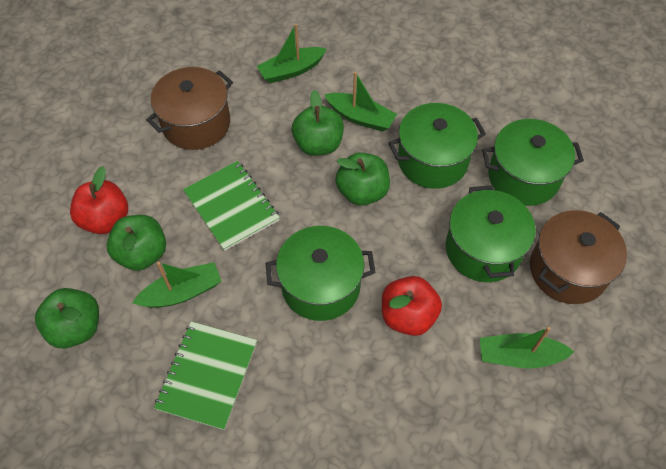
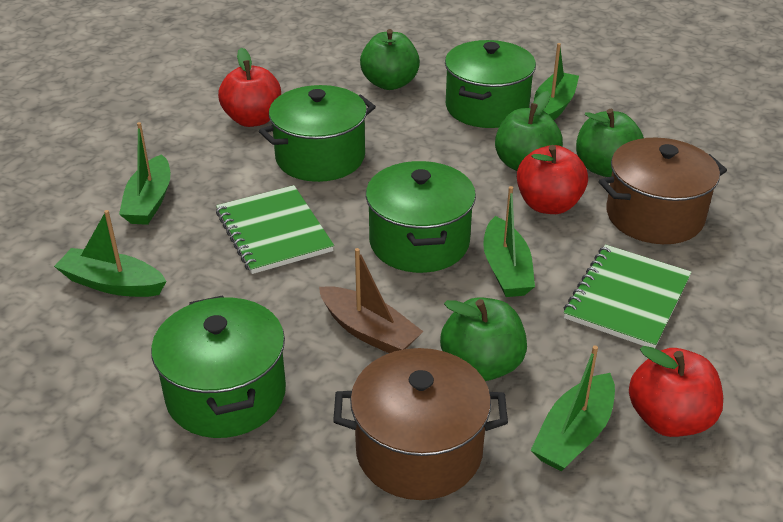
brown boat: 0 -> 1
green boat: 4 -> 5
red apple: 2 -> 3

